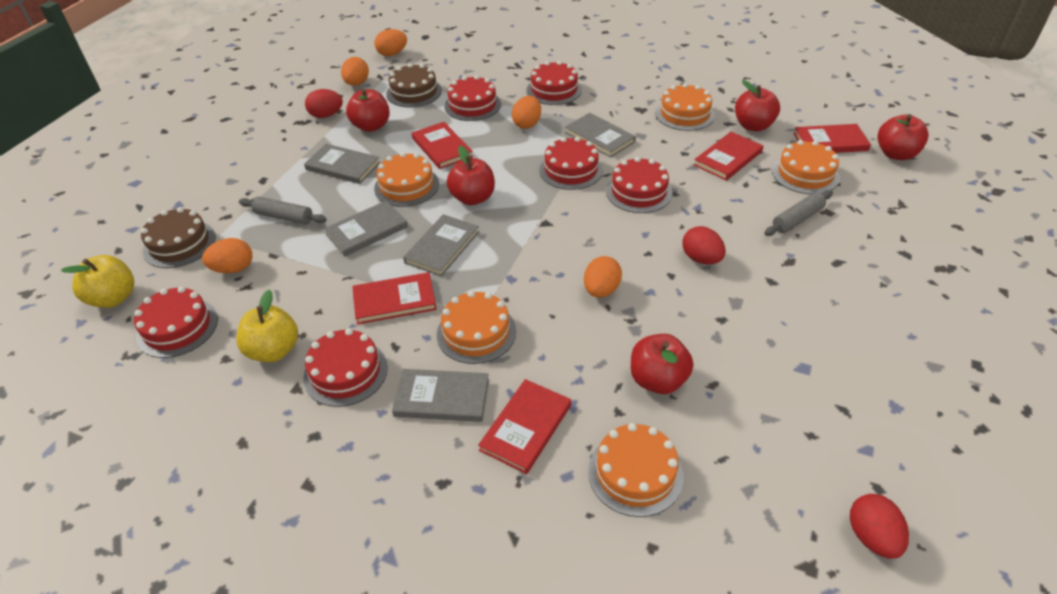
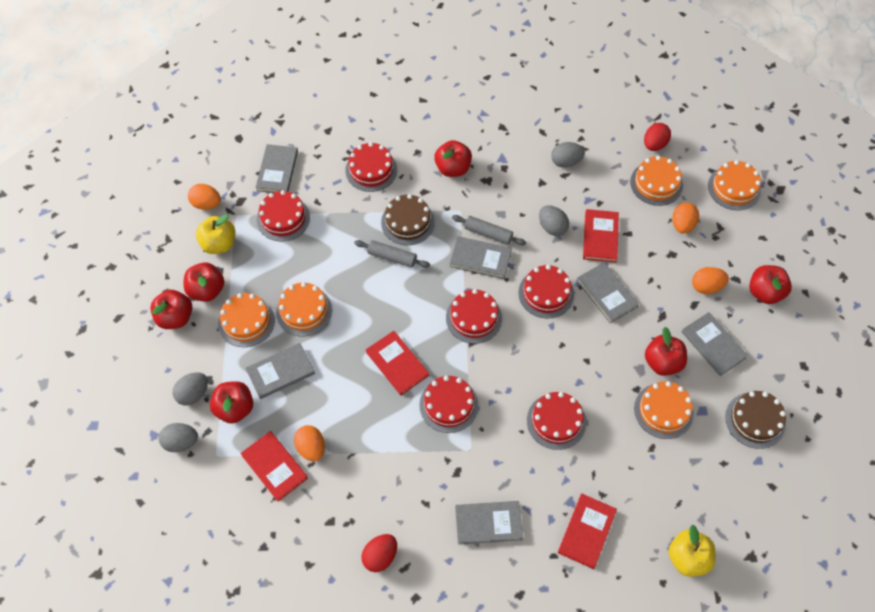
grey book: 5 -> 6
grey egg: 0 -> 4
orange egg: 5 -> 4
red apple: 5 -> 6
red book: 5 -> 4
red egg: 3 -> 2

